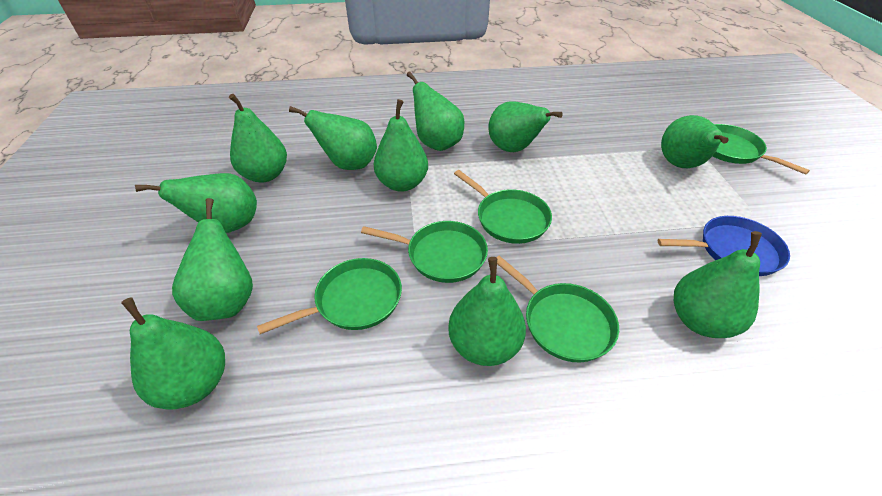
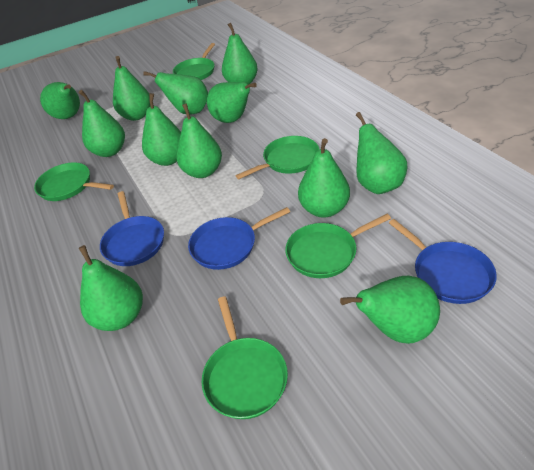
blue pan: 1 -> 3
green pear: 11 -> 12

